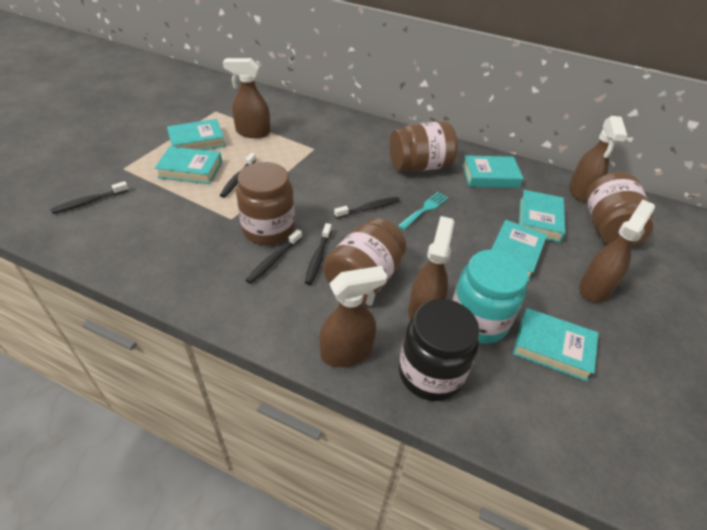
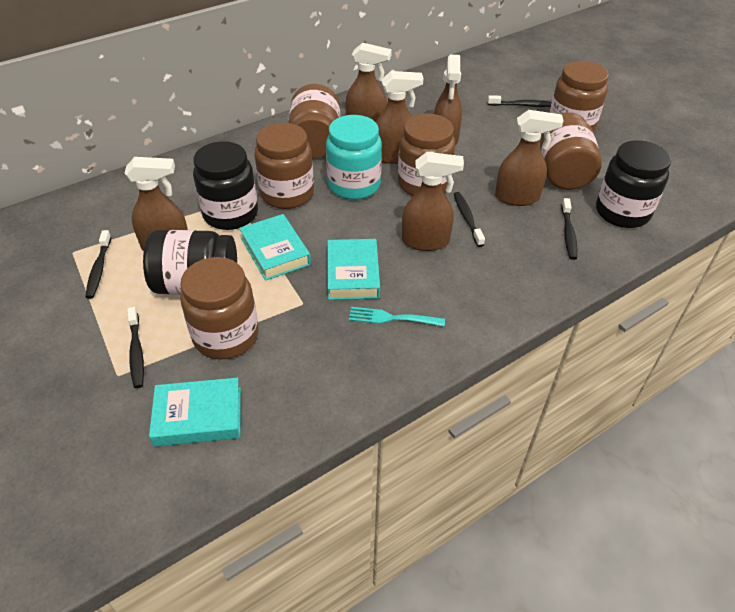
black jar: 1 -> 3
brown jar: 4 -> 6
brown spray bottle: 5 -> 6
turquoise book: 6 -> 3

